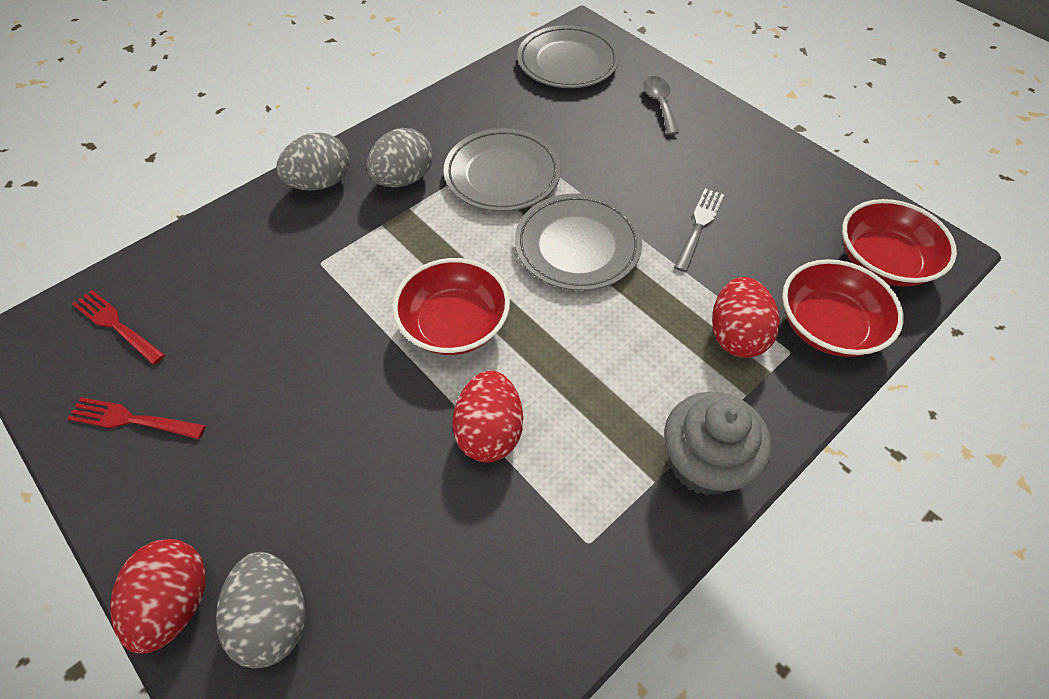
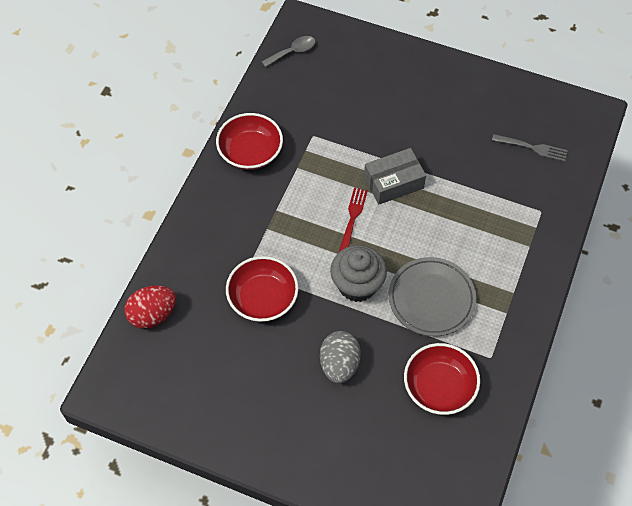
grey box: 0 -> 1
grey egg: 3 -> 1
grey plate: 3 -> 1
red egg: 3 -> 1
red fork: 2 -> 1

